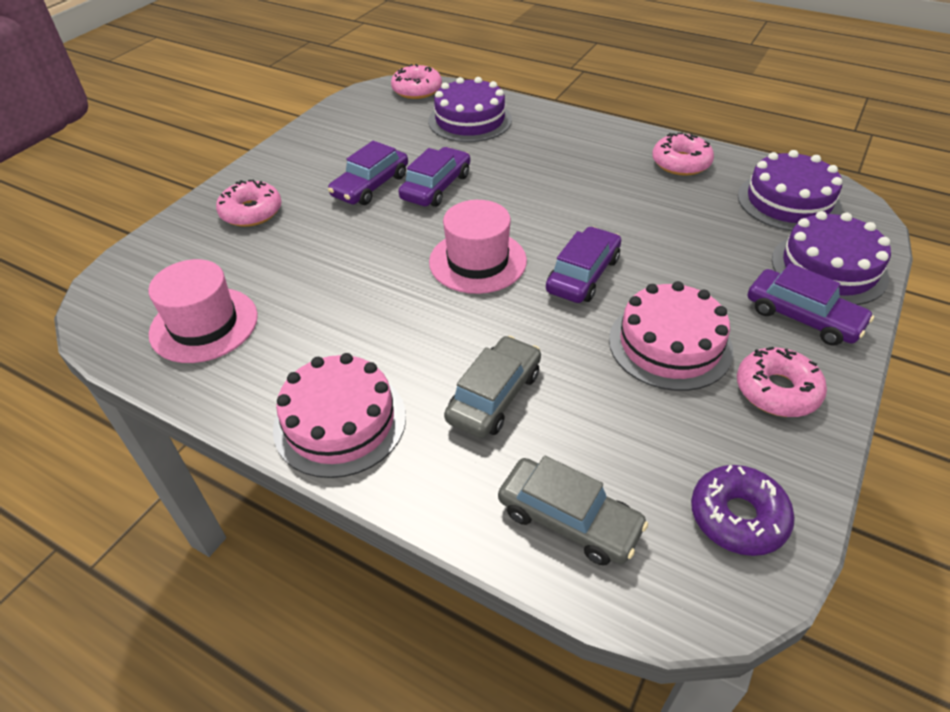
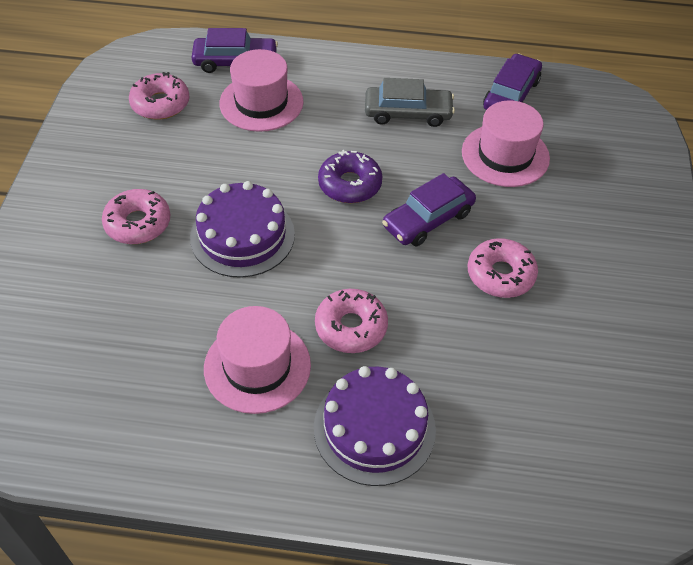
grey car: 2 -> 1
pink cake: 2 -> 0
pink hat: 2 -> 3
purple cake: 3 -> 2
purple car: 4 -> 3

